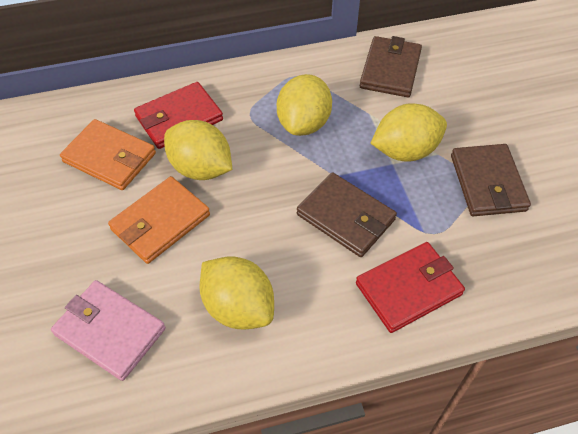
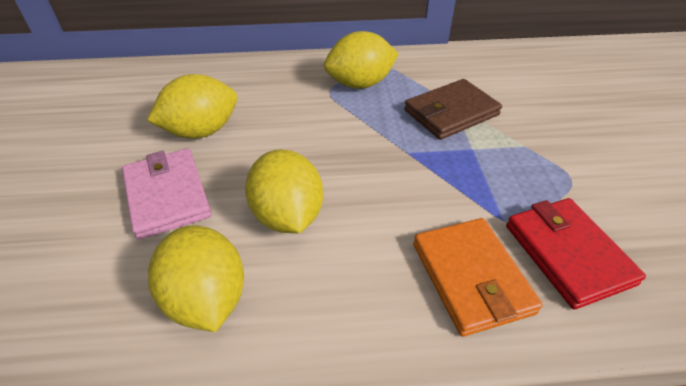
brown wallet: 3 -> 1
orange wallet: 2 -> 1
red wallet: 2 -> 1

